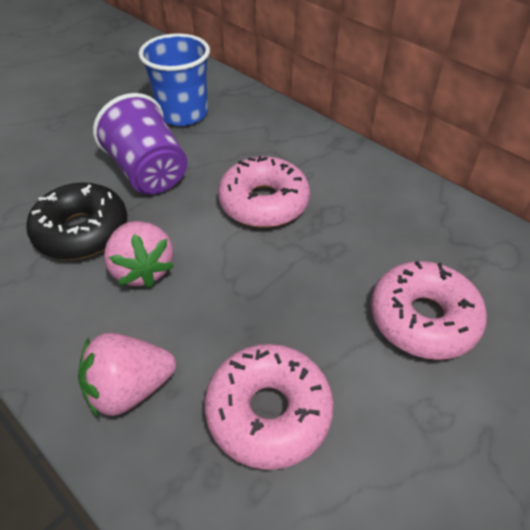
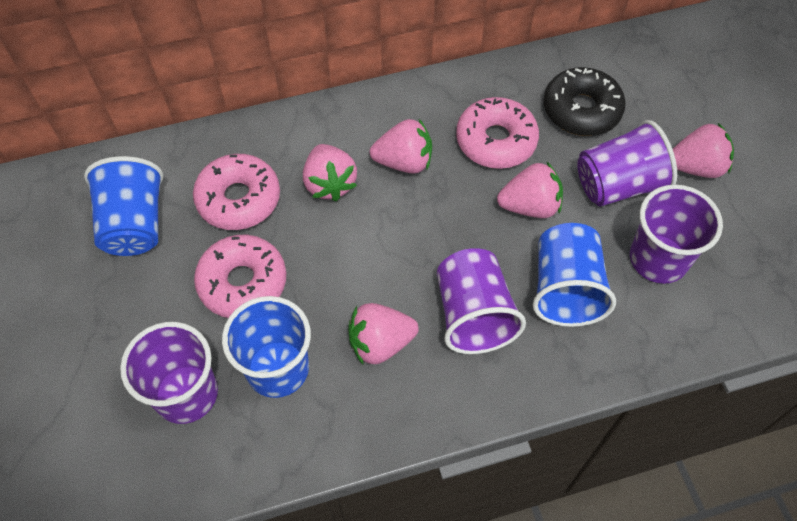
blue cup: 1 -> 3
pink strawberry: 2 -> 5
purple cup: 1 -> 4

